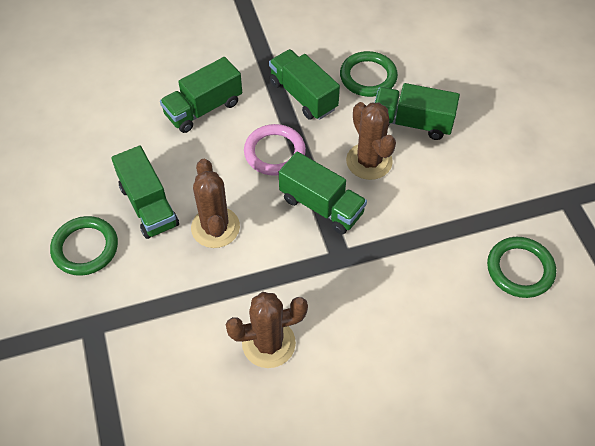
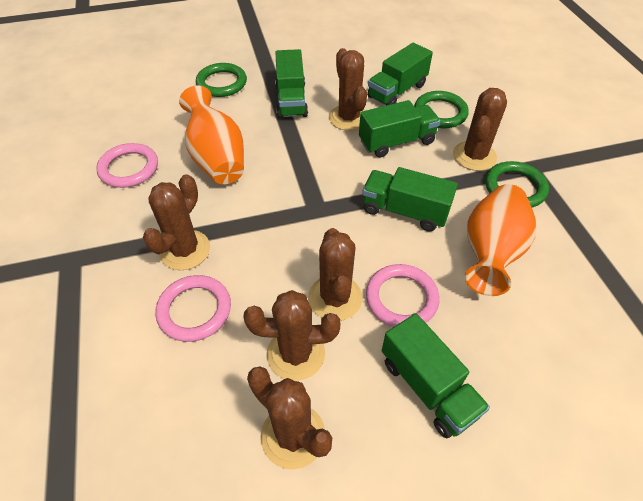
brown cactus: 3 -> 6
orange vase: 0 -> 2
pink ring: 1 -> 3

